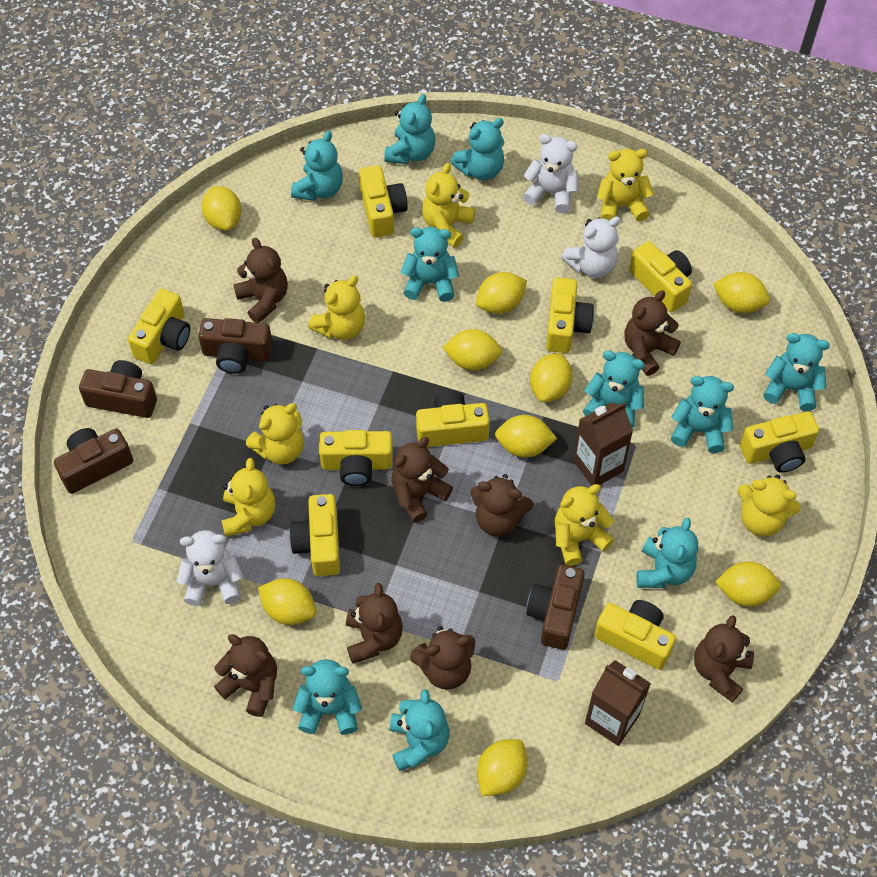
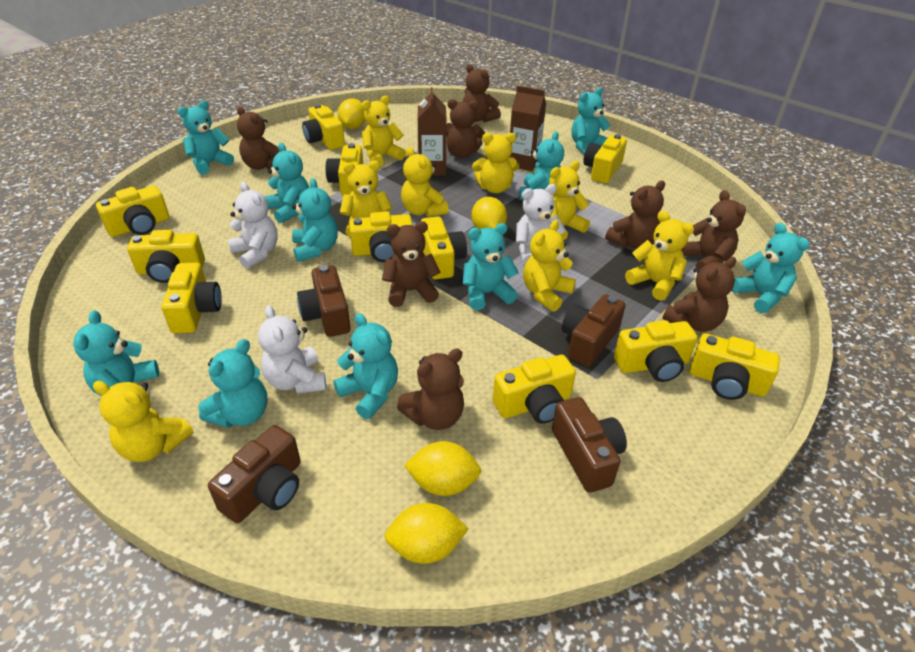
yellow camera: 9 -> 11
yellow lemon: 9 -> 4
yellow teddy bear: 7 -> 8

